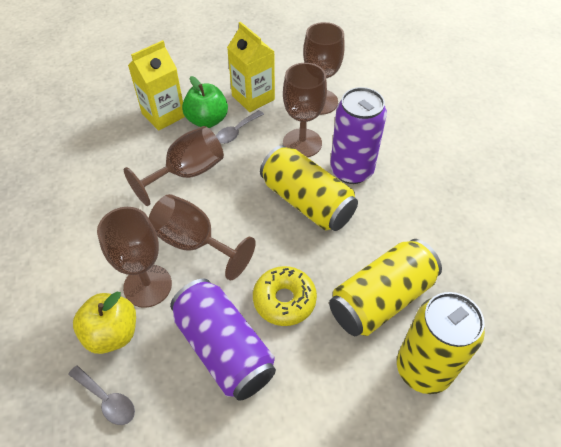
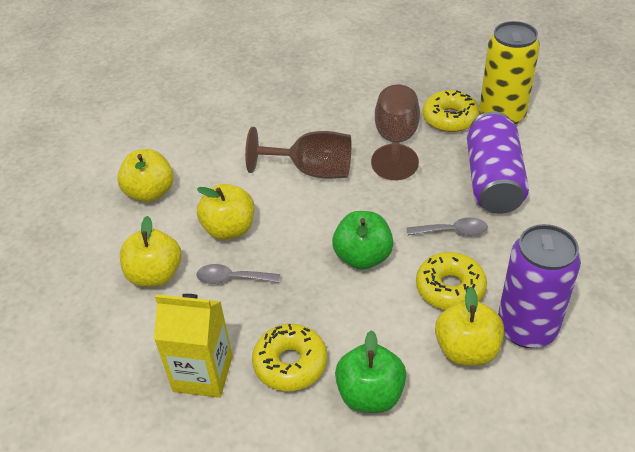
brown goblet: 5 -> 2
green apple: 1 -> 2
yellow apple: 1 -> 4
yellow can: 3 -> 1
yellow carton: 2 -> 1
yellow donut: 1 -> 3

